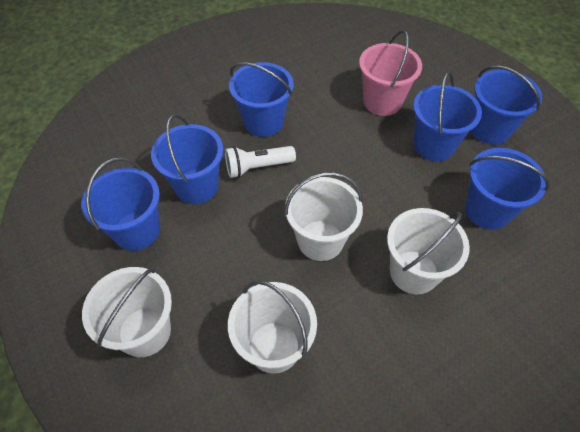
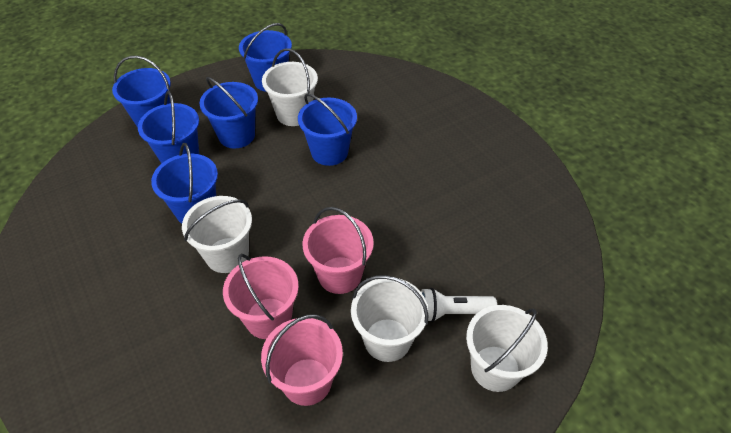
pink bucket: 1 -> 3

